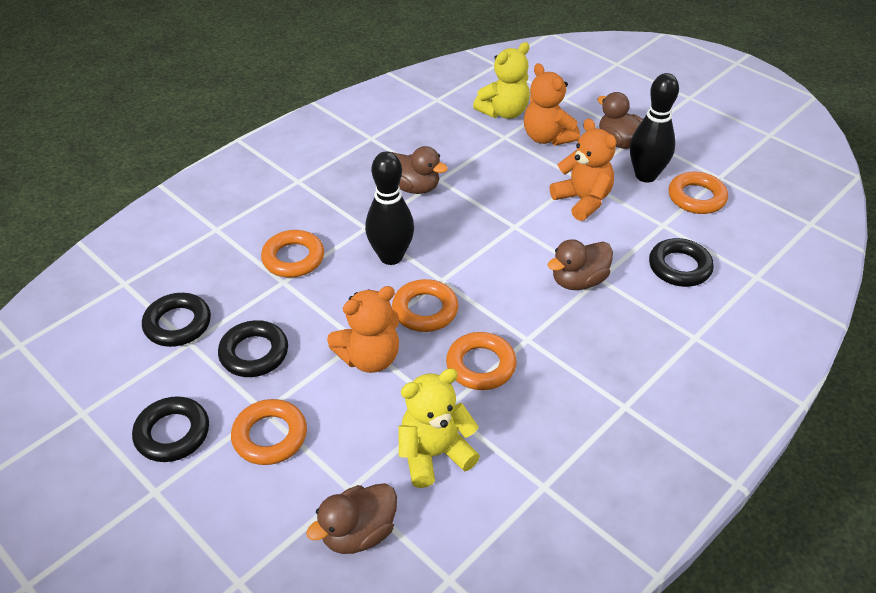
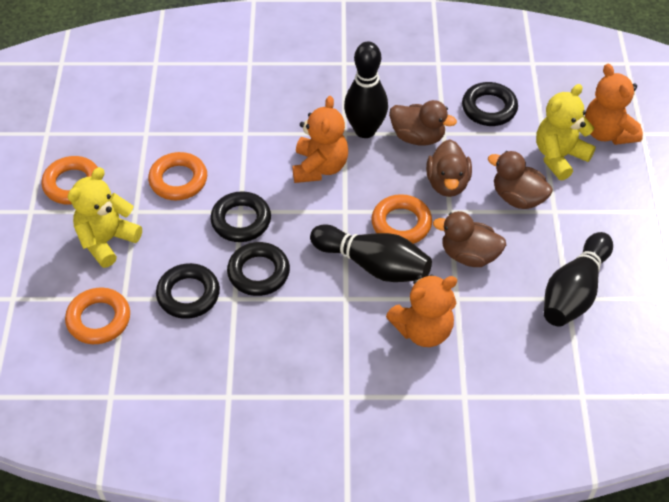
black bowling pin: 2 -> 3
orange ring: 5 -> 4

